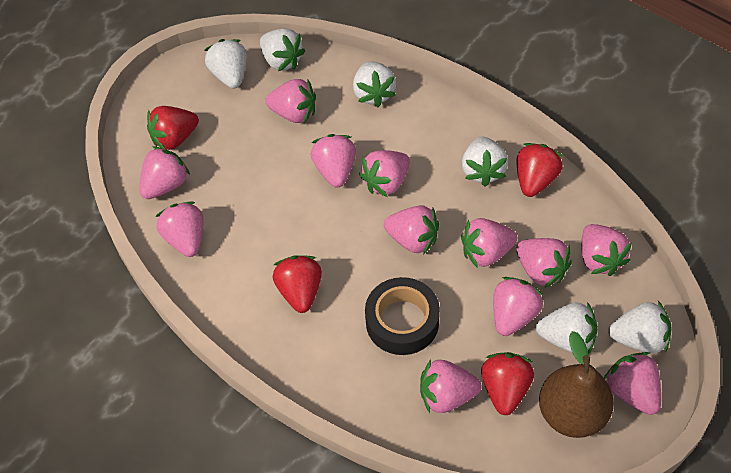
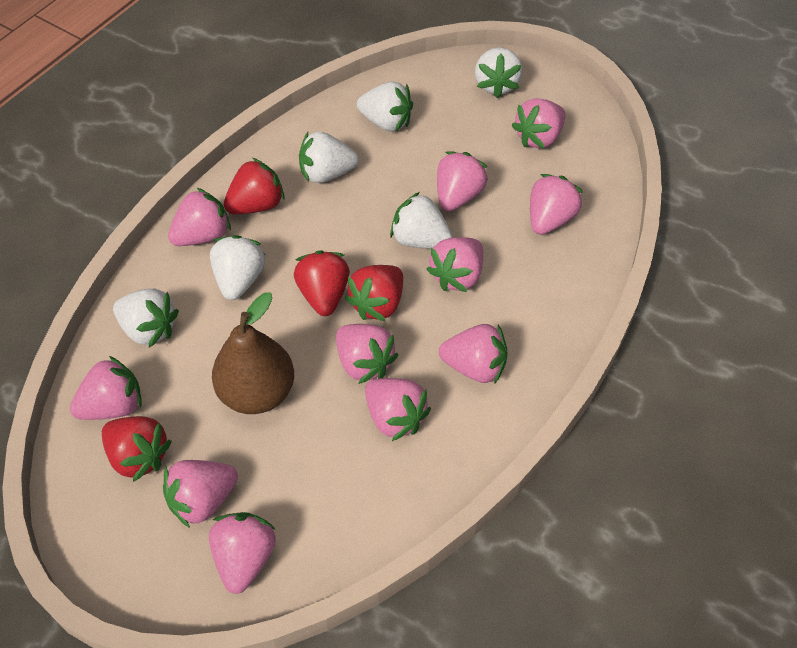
black tape: 1 -> 0
pink strawberry: 12 -> 11

